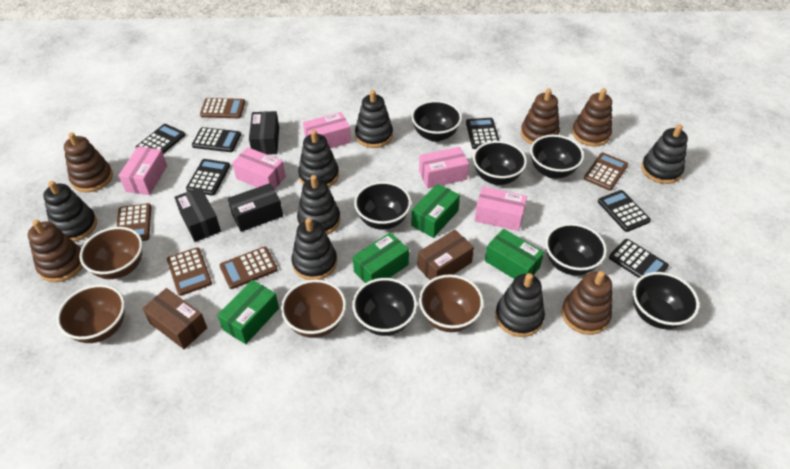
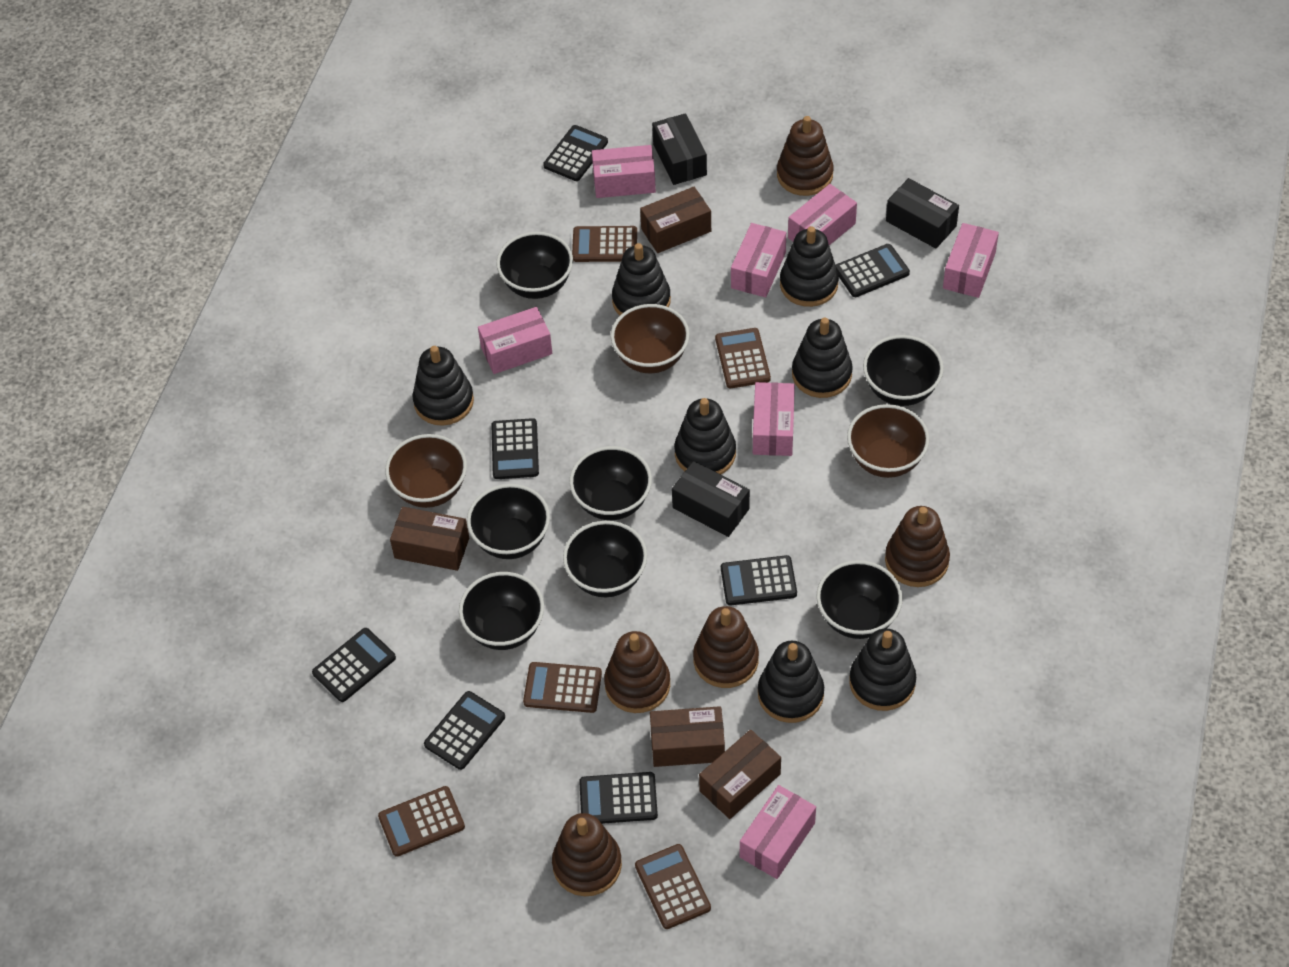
black calculator: 6 -> 7
brown bowl: 4 -> 3
brown box: 2 -> 4
green box: 4 -> 0
pink box: 5 -> 7

